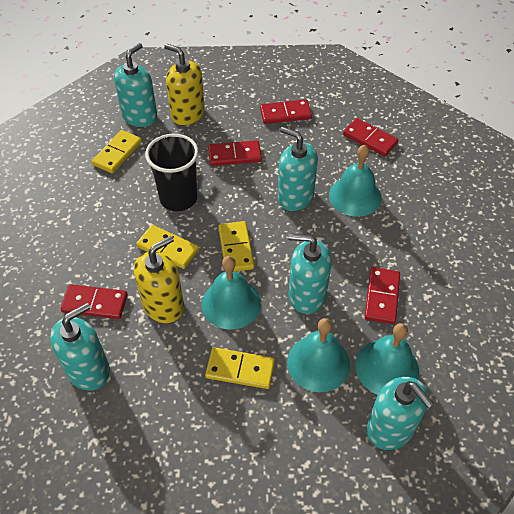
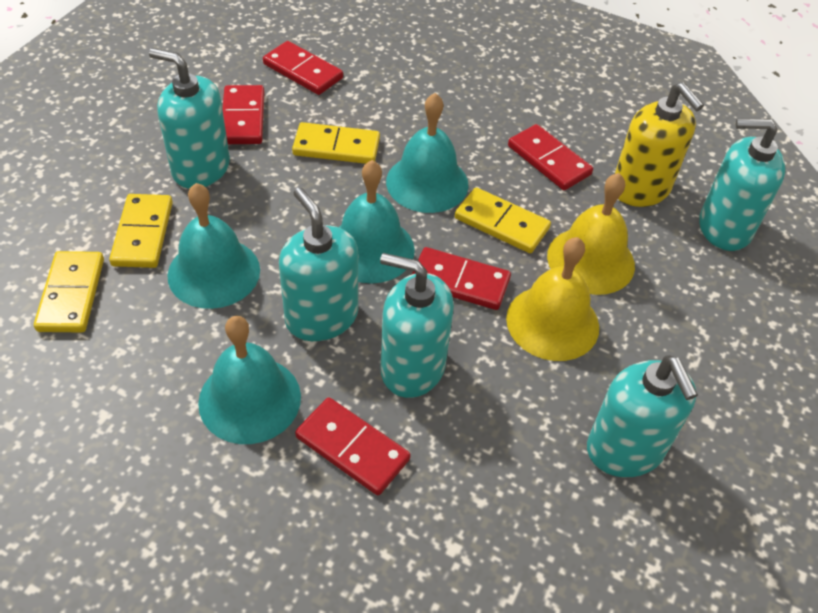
black cup: 1 -> 0
yellow bell: 0 -> 2
yellow soap dispenser: 2 -> 1

